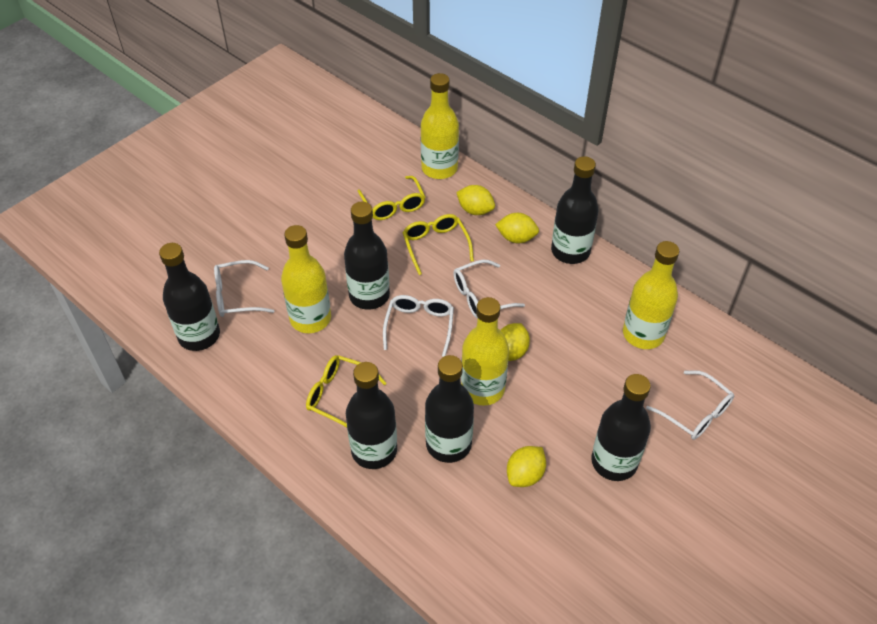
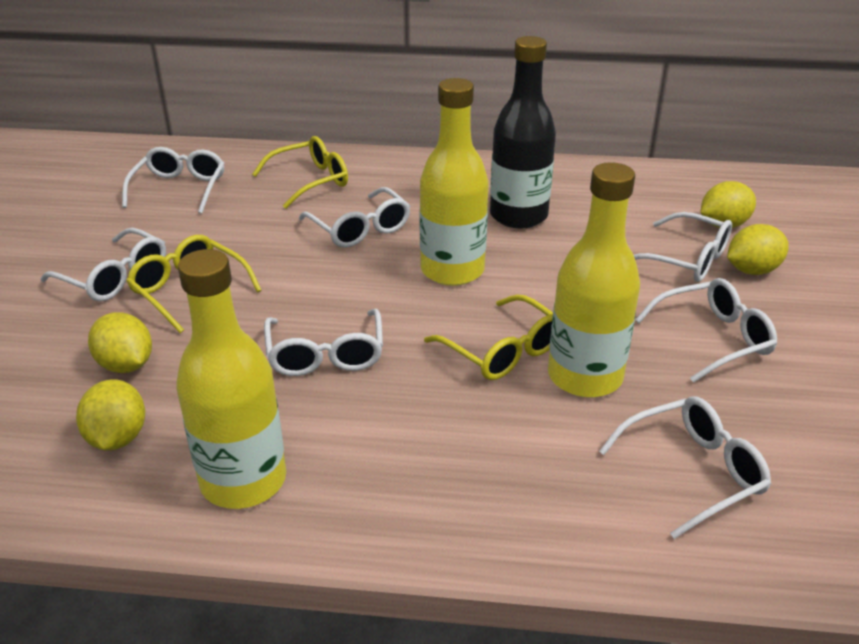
black bottle: 6 -> 1
white glasses: 4 -> 7
yellow bottle: 4 -> 3

